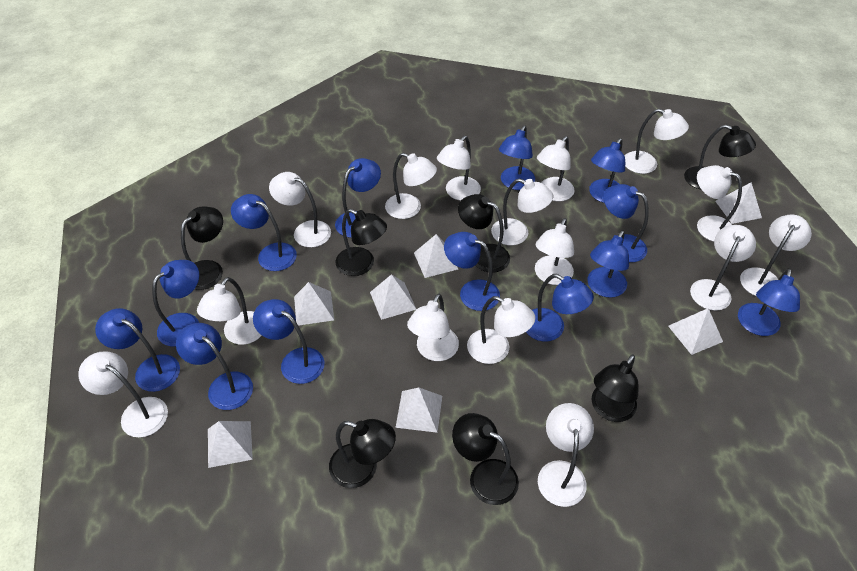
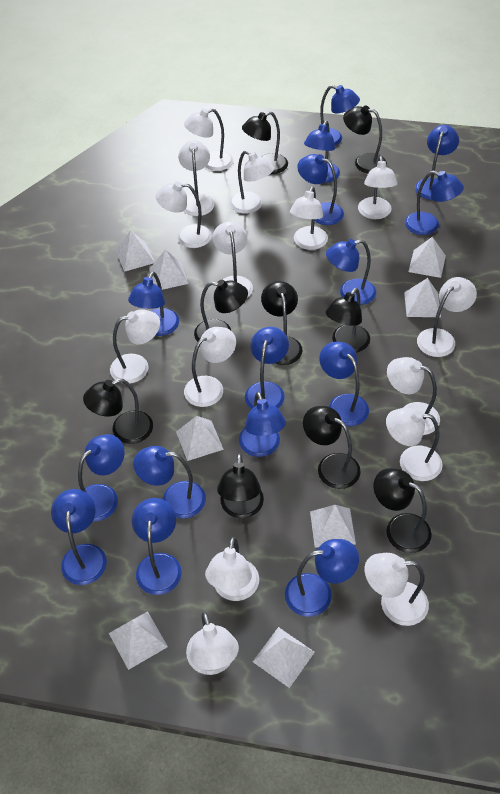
black lamp: 7 -> 9
blue lamp: 13 -> 15
white pyramid: 7 -> 8

